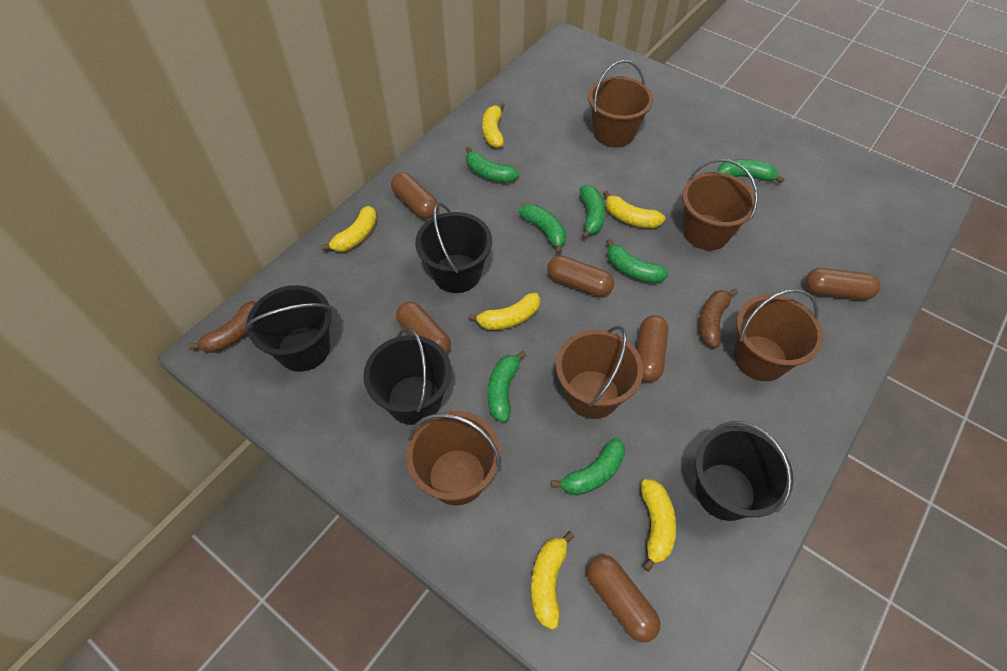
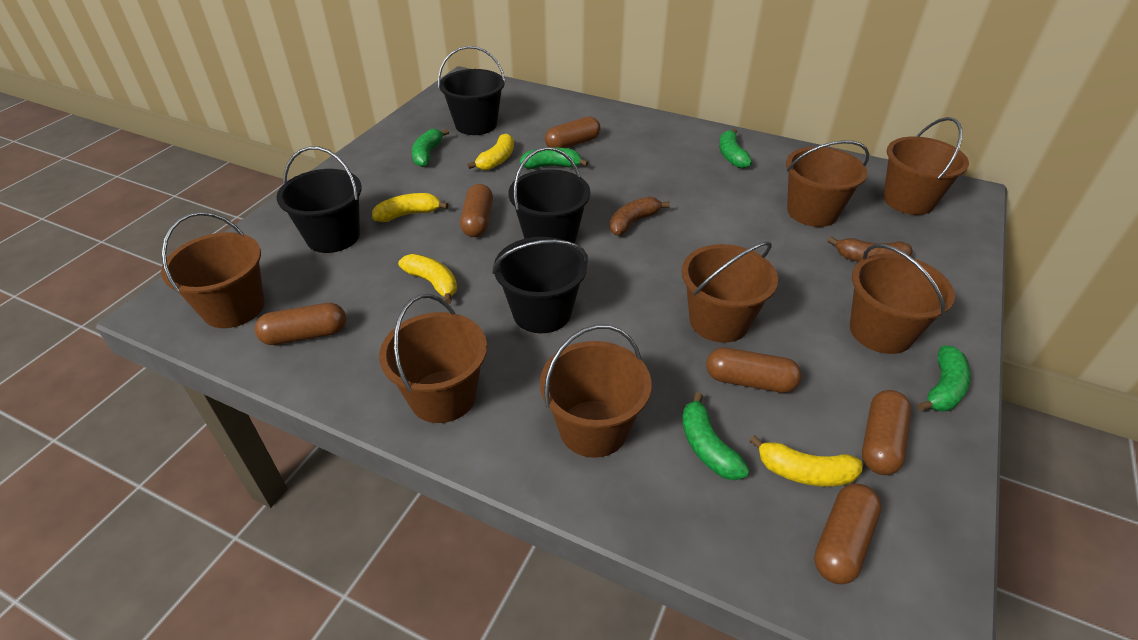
brown bucket: 5 -> 7
green banana: 7 -> 5
yellow banana: 6 -> 4

